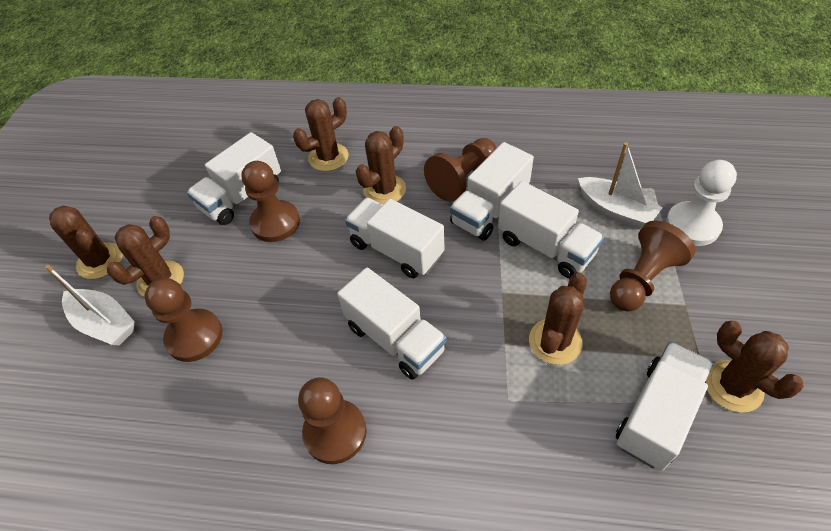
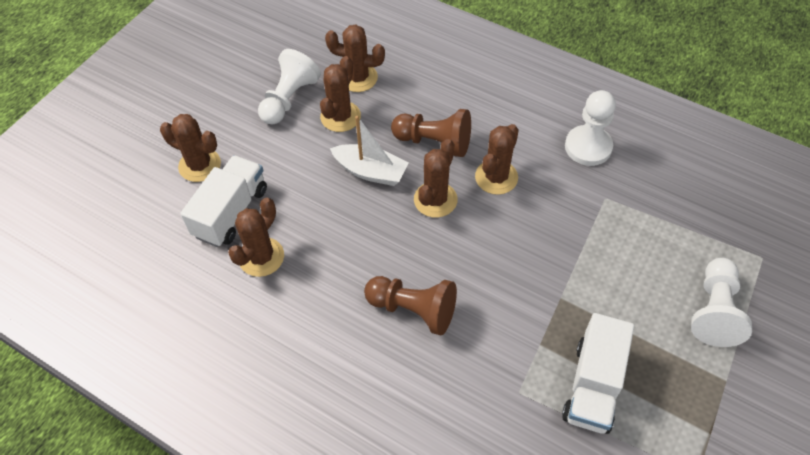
brown pawn: 5 -> 2
white boat: 2 -> 1
white pawn: 1 -> 3
white truck: 6 -> 2

